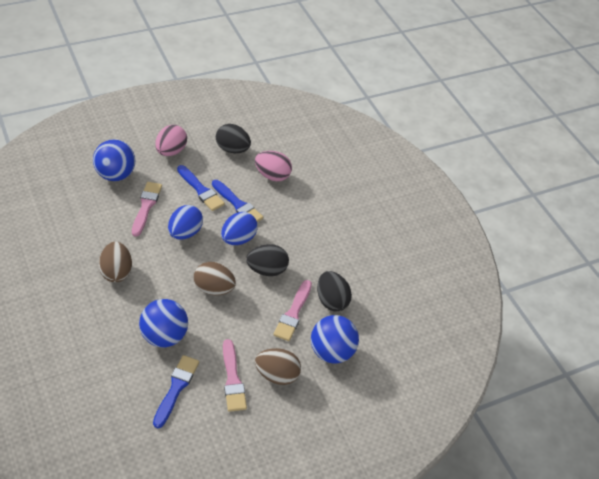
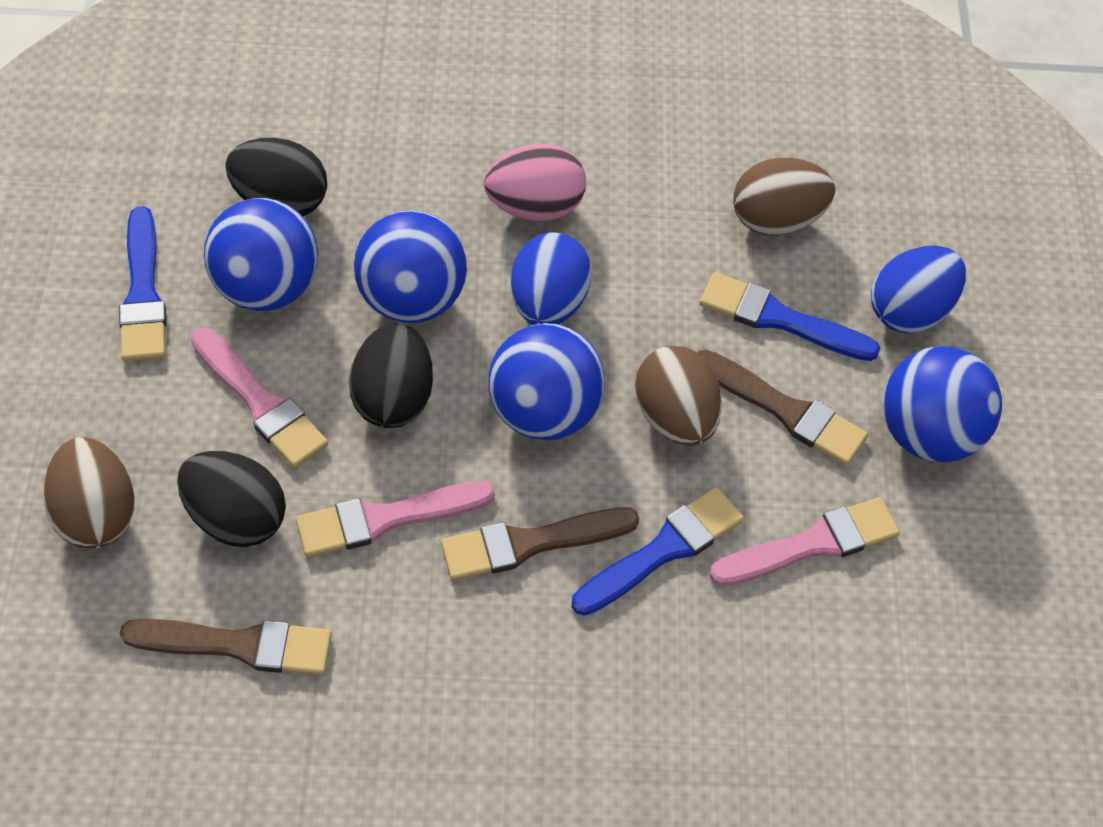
blue ball: 3 -> 4
brown brush: 0 -> 3
pink egg: 2 -> 1

